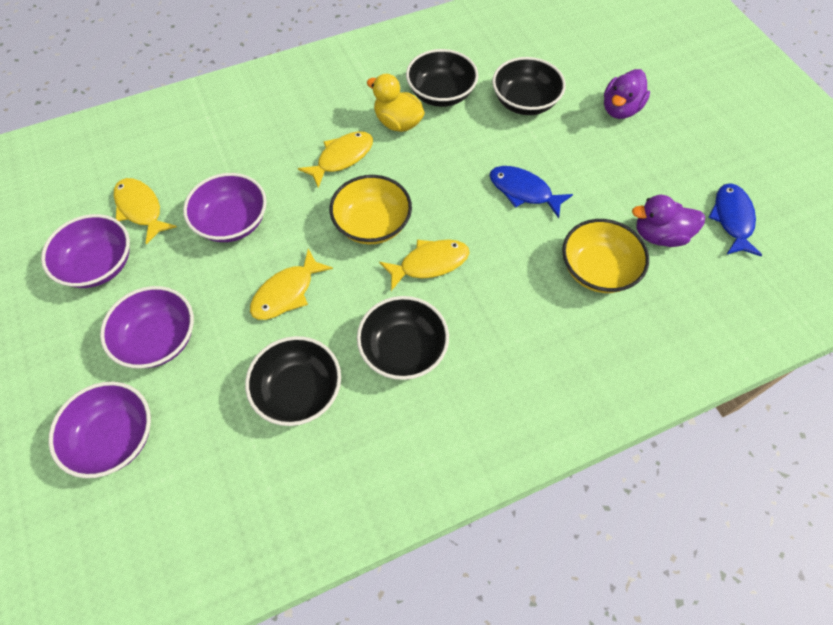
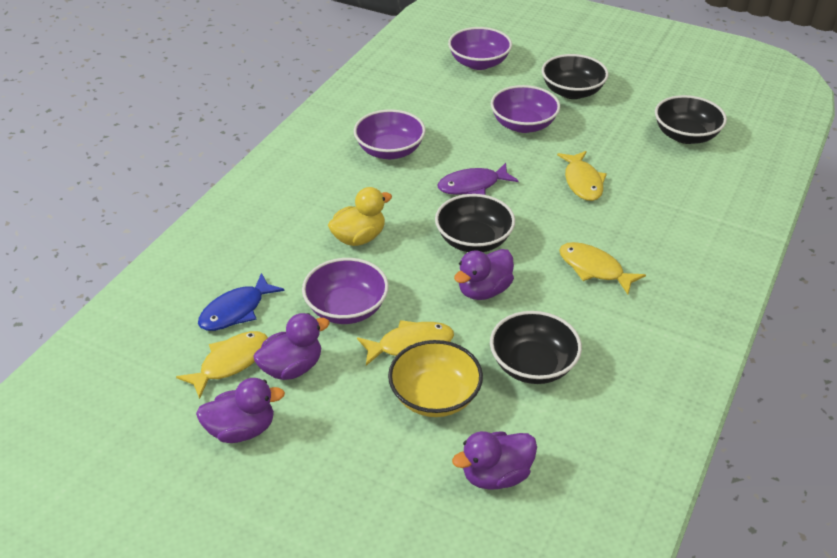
blue fish: 2 -> 1
purple duck: 2 -> 4
purple fish: 0 -> 1
yellow bowl: 2 -> 1

